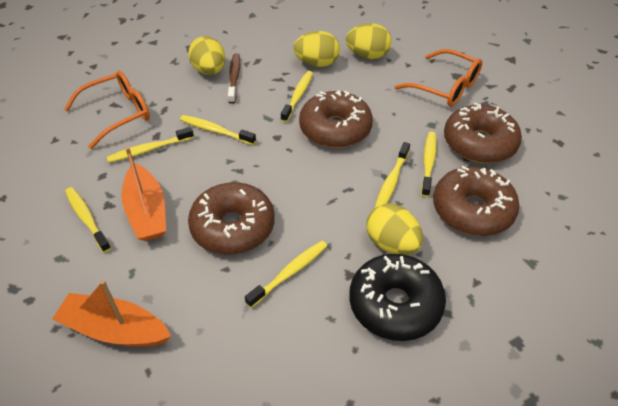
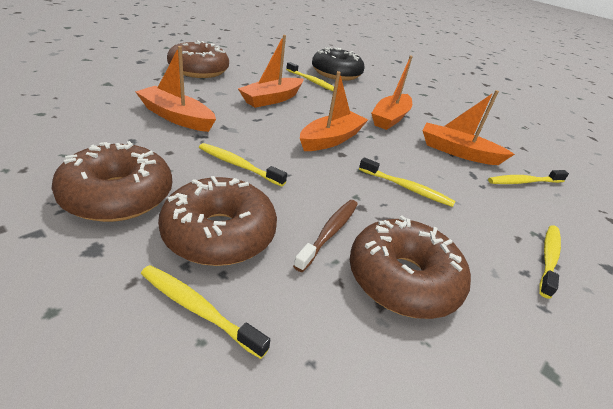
orange boat: 2 -> 5
orange glasses: 2 -> 0
yellow egg: 4 -> 0
yellow toothbrush: 7 -> 6

